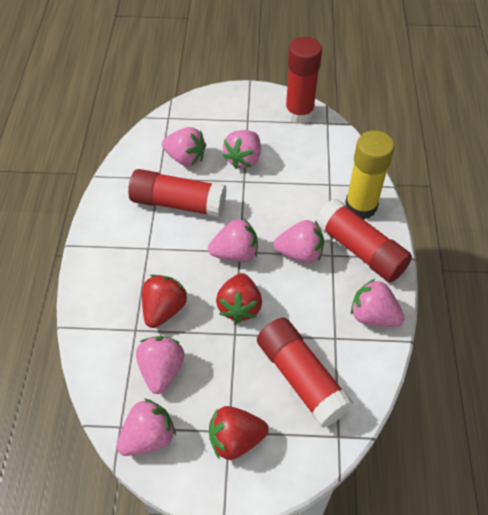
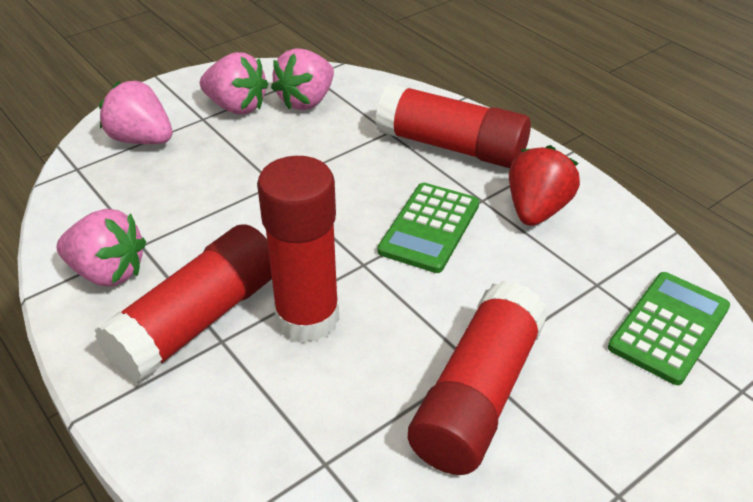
green calculator: 0 -> 2
pink strawberry: 7 -> 4
red strawberry: 3 -> 1
yellow glue stick: 1 -> 0

